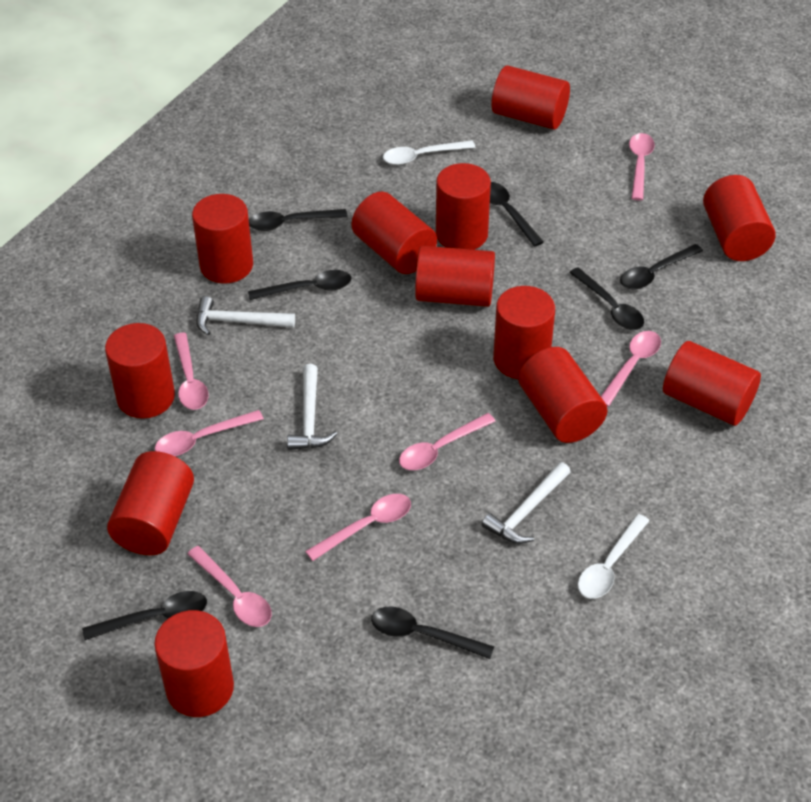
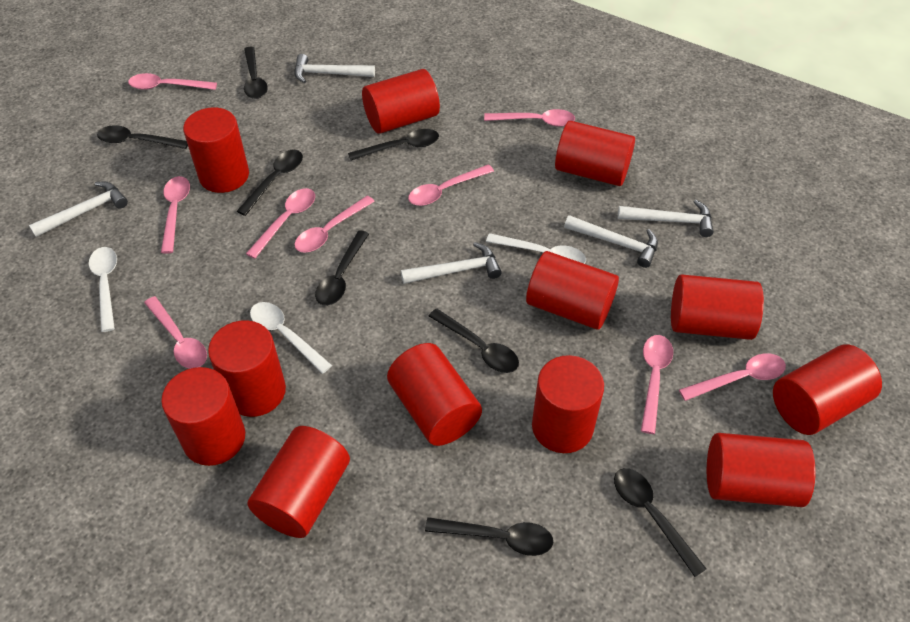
black spoon: 7 -> 8
pink spoon: 7 -> 9
white hammer: 3 -> 5
white spoon: 2 -> 3

